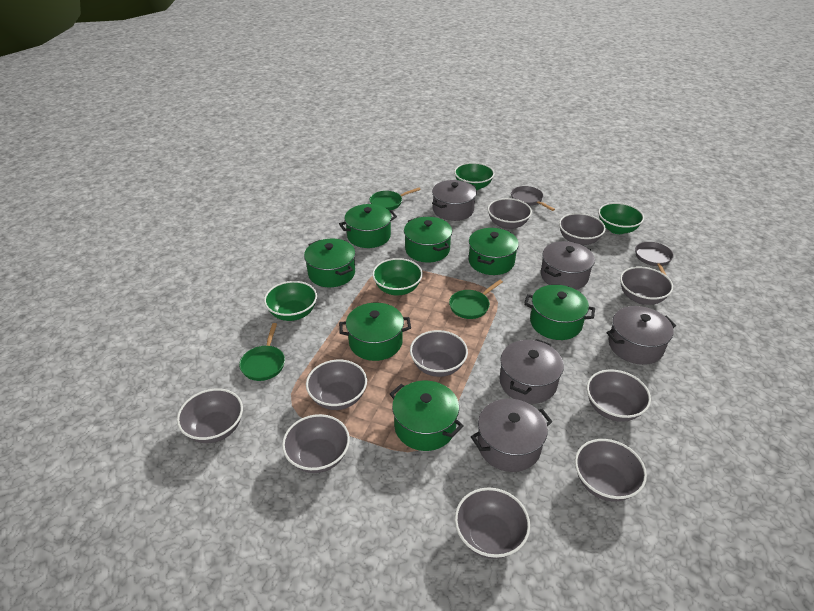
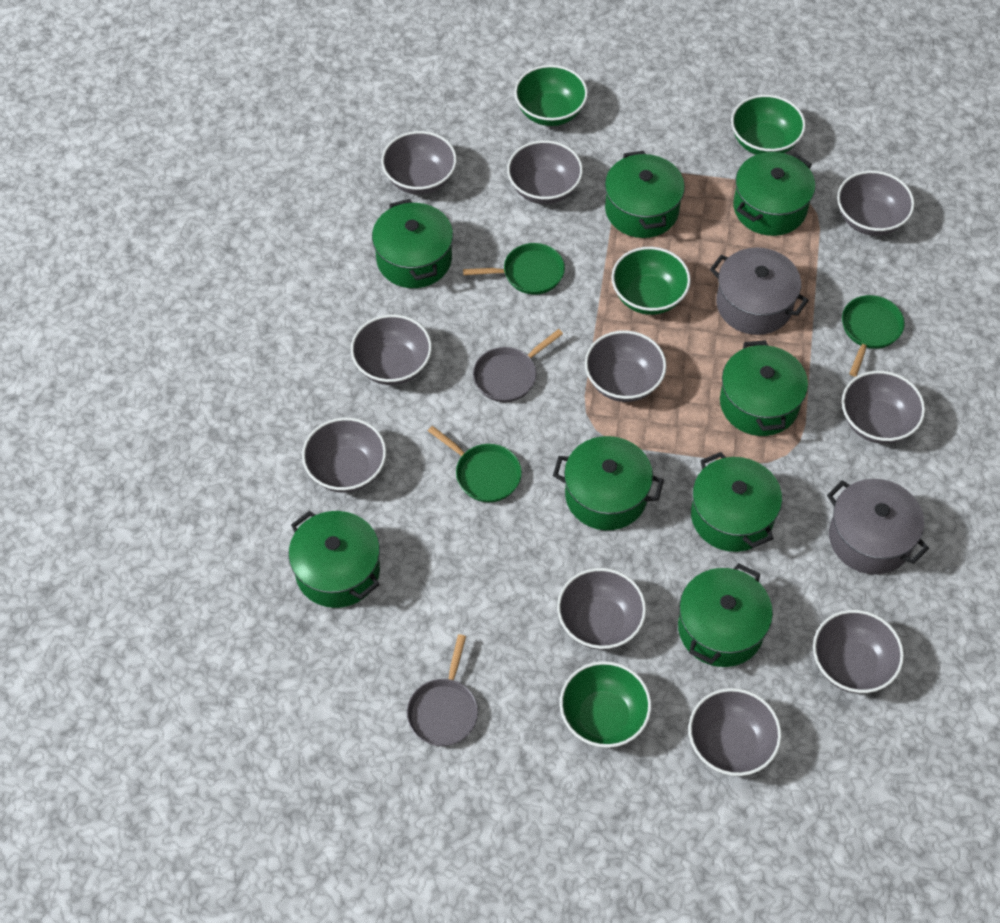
green pot: 7 -> 8
grey pot: 5 -> 2

